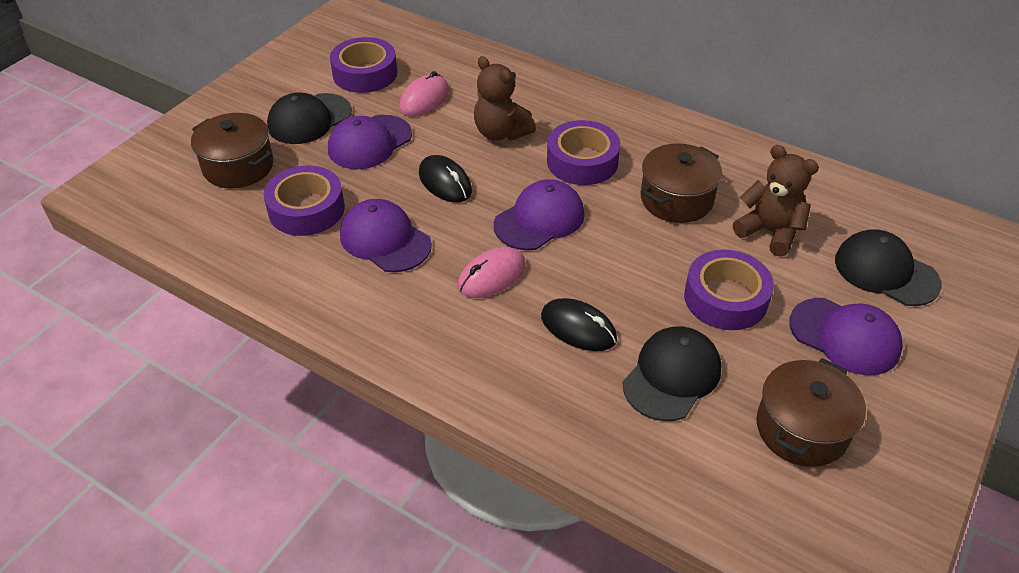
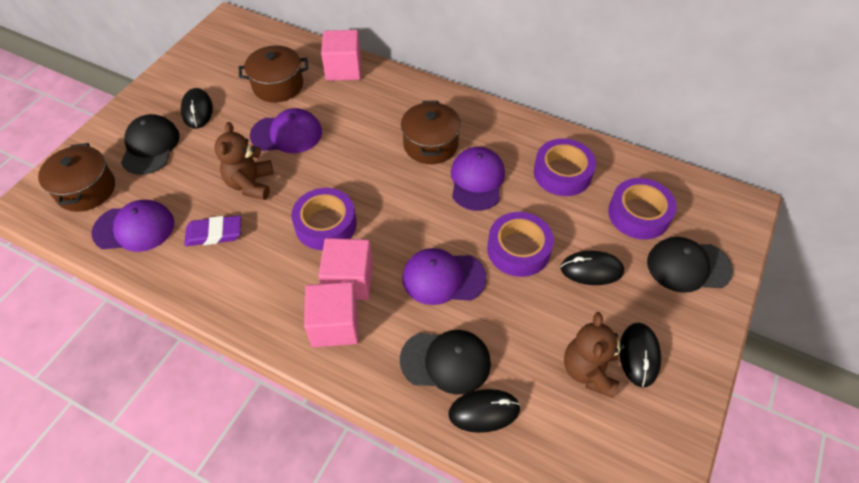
black mouse: 2 -> 4
pink cube: 0 -> 3
pink mouse: 2 -> 0
purple eraser: 0 -> 1

